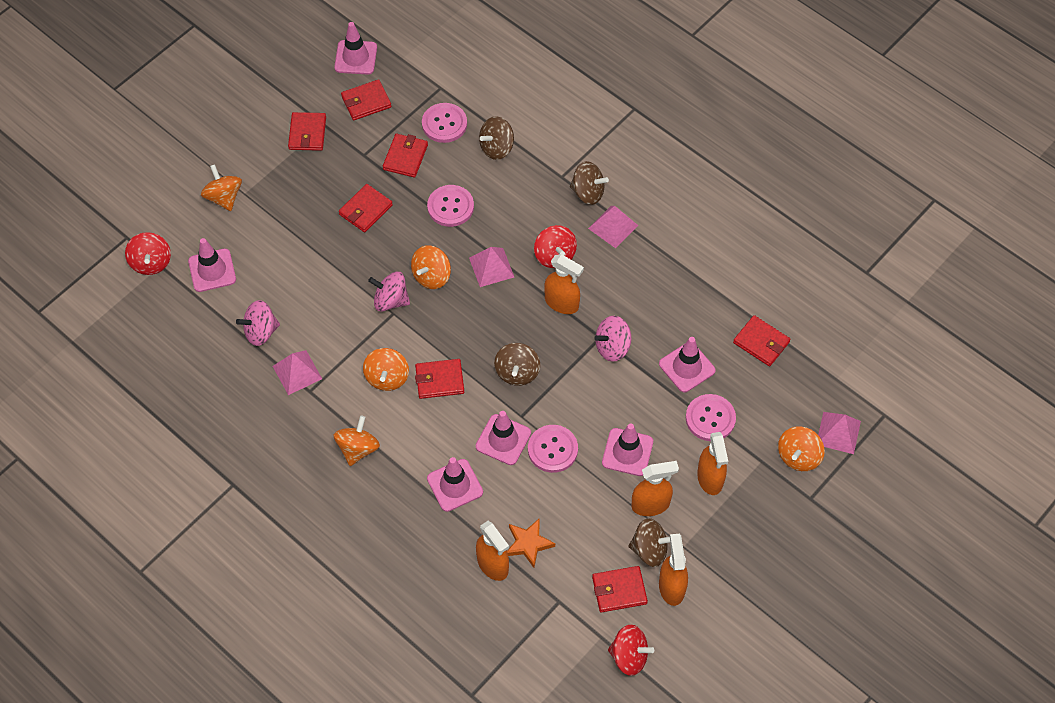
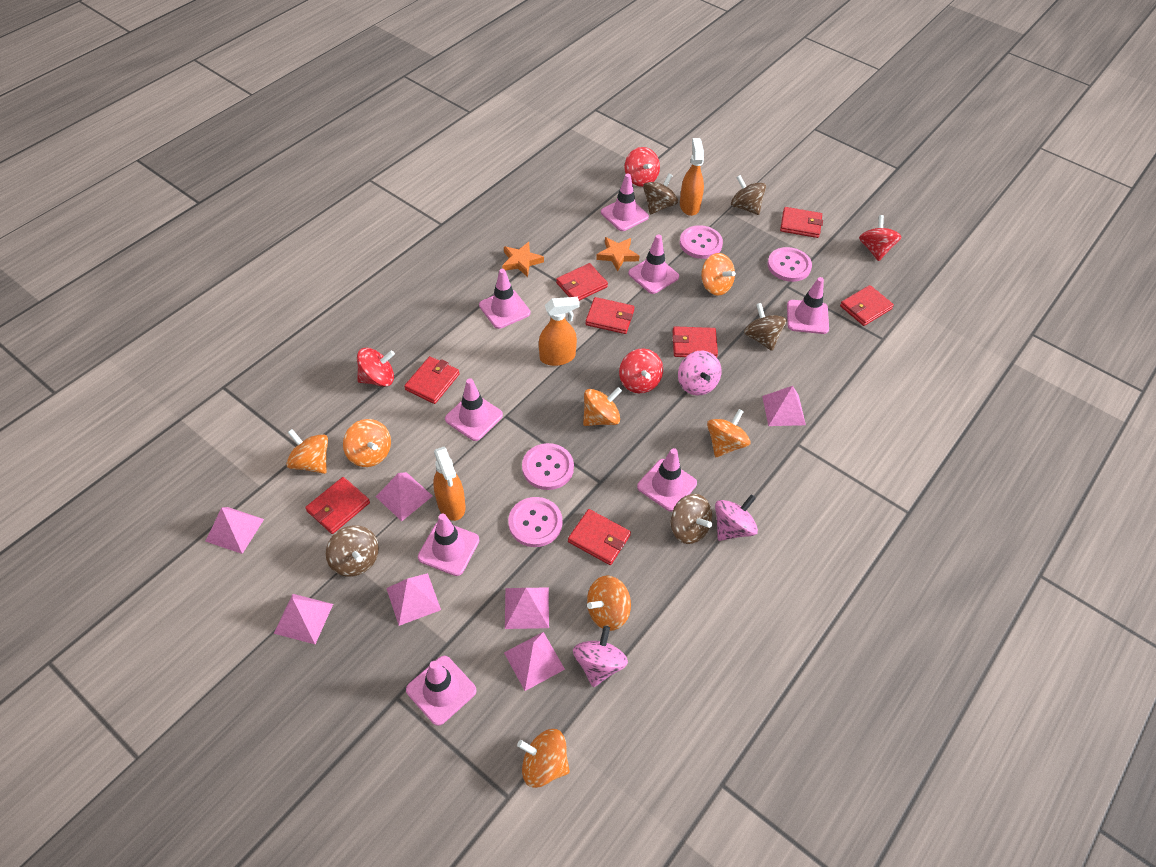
brown spinning top: 4 -> 5
orange spinning top: 5 -> 7
orange spray bottle: 5 -> 3
orange star: 1 -> 2
pink pyramid: 4 -> 7
pink traffic cone: 6 -> 8
red spinning top: 3 -> 4
red wallet: 7 -> 8

